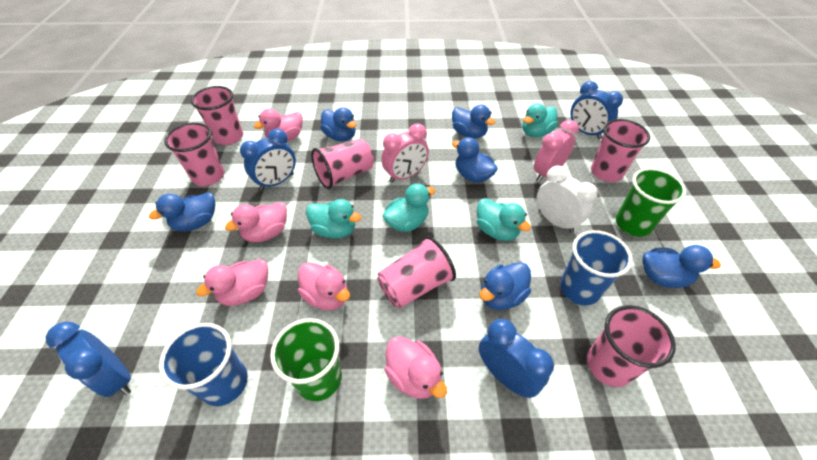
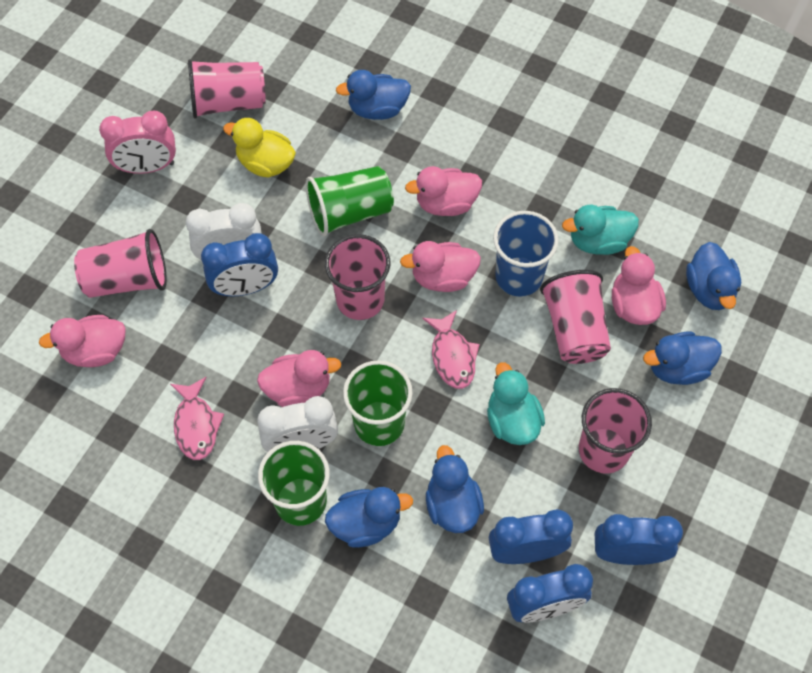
blue cup: 2 -> 1
blue duck: 6 -> 5
green cup: 2 -> 3
pink clock: 2 -> 1
pink cup: 6 -> 5
pink fish: 0 -> 2
turquoise duck: 4 -> 2
white clock: 1 -> 2
yellow duck: 0 -> 1

